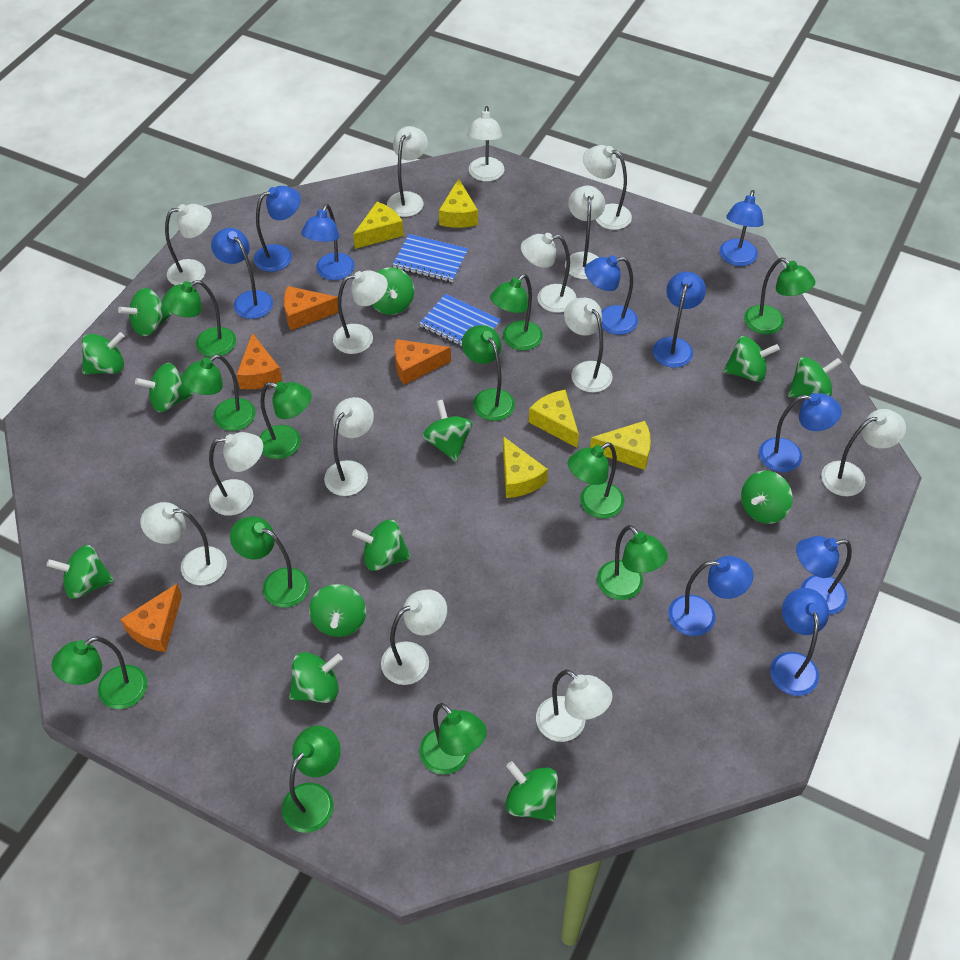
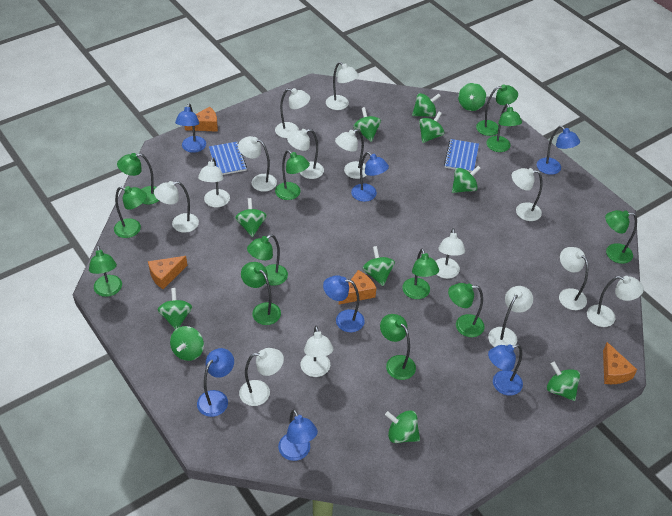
blue lamp: 10 -> 7
green spinning top: 13 -> 11
yellow cheese: 5 -> 0

